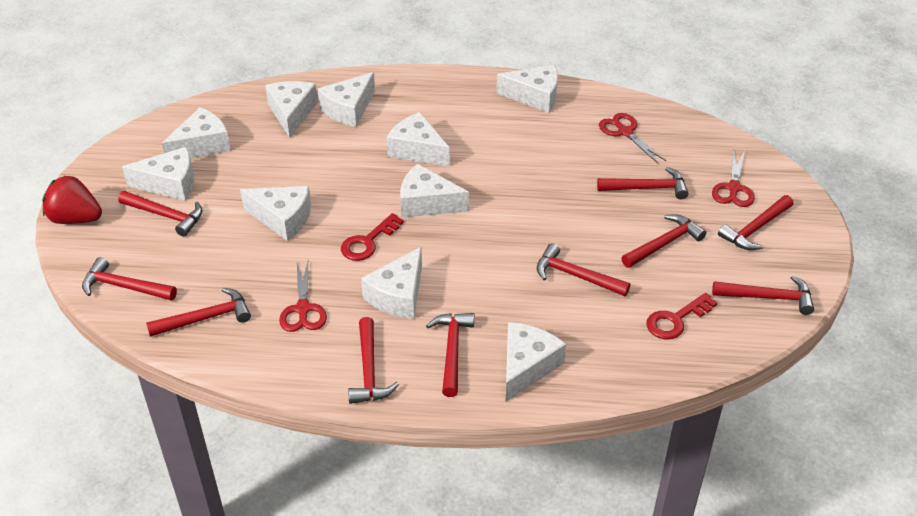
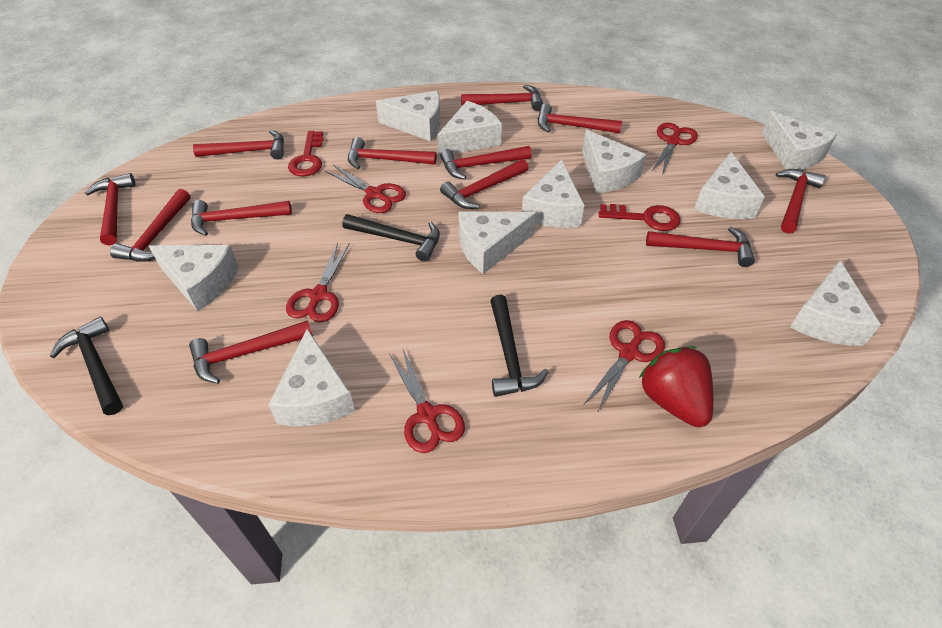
black hammer: 0 -> 3
red hammer: 10 -> 12
red scissors: 3 -> 5

